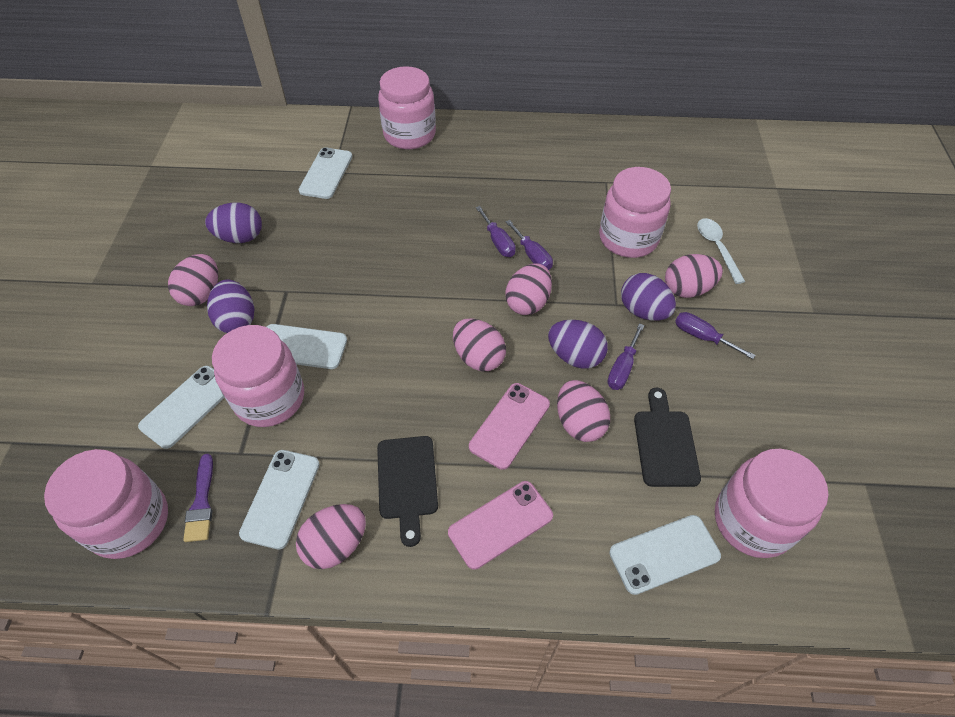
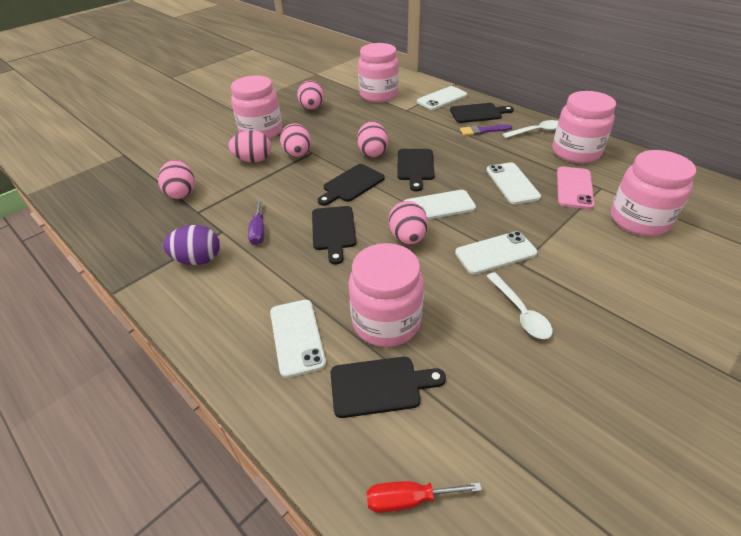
black cutting board: 2 -> 5
pink phone: 2 -> 1
purple egg: 4 -> 1
purple screwdriver: 4 -> 1
red screwdriver: 0 -> 1
white spoon: 1 -> 2

